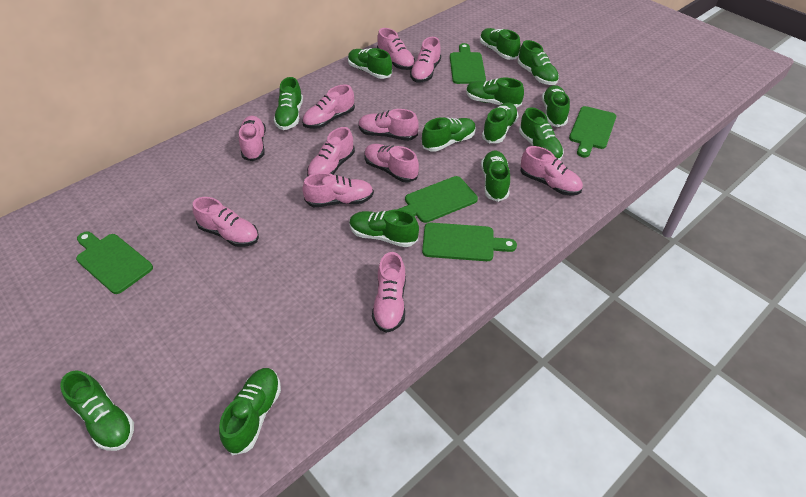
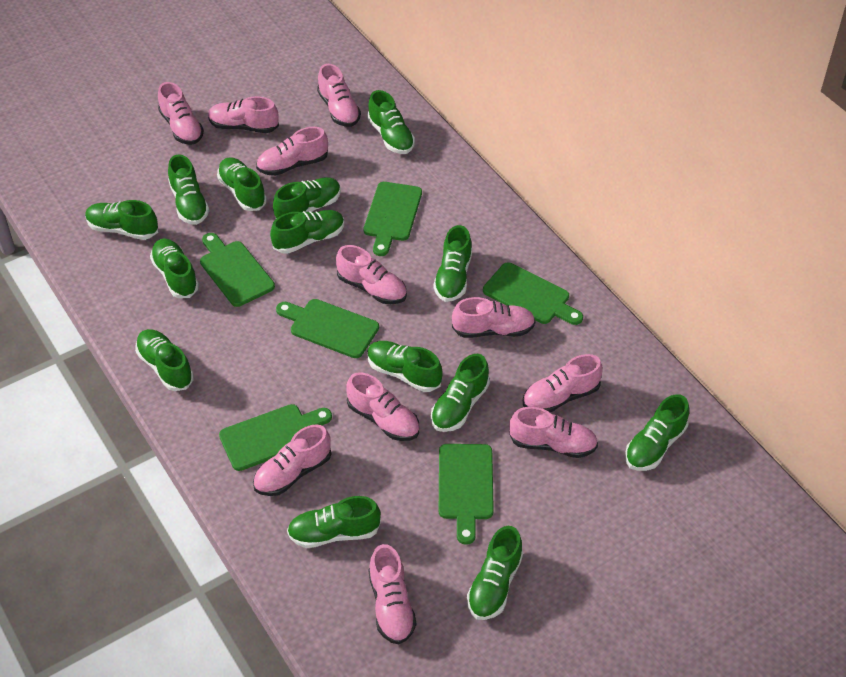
green cutting board: 5 -> 6
green shoe: 13 -> 14

